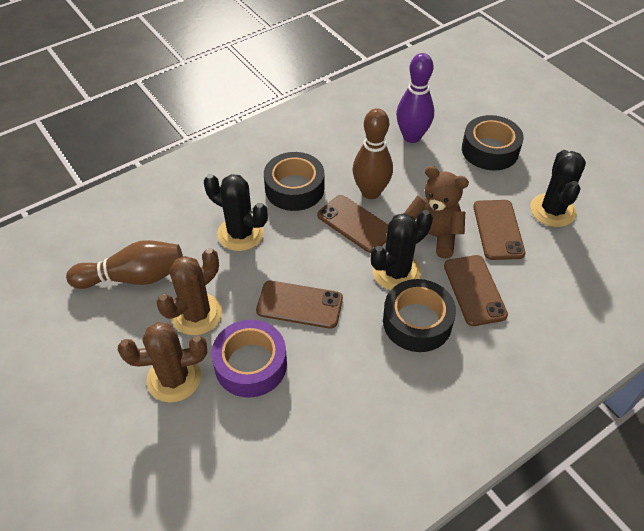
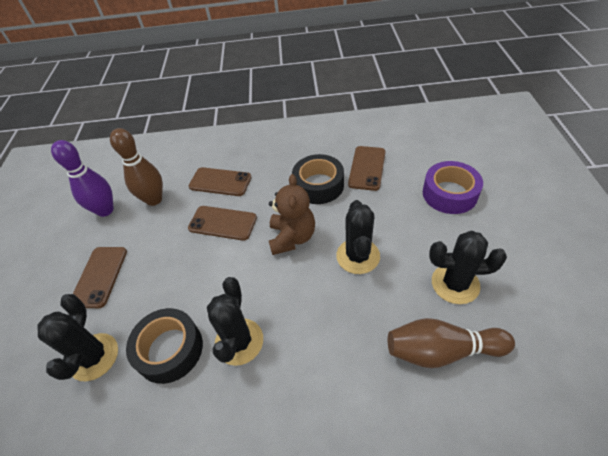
black cactus: 3 -> 4
black tape: 3 -> 2
brown cactus: 2 -> 0

